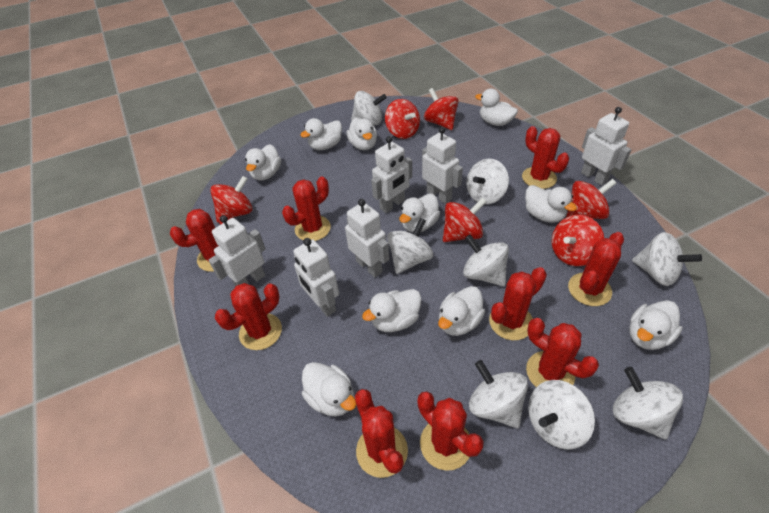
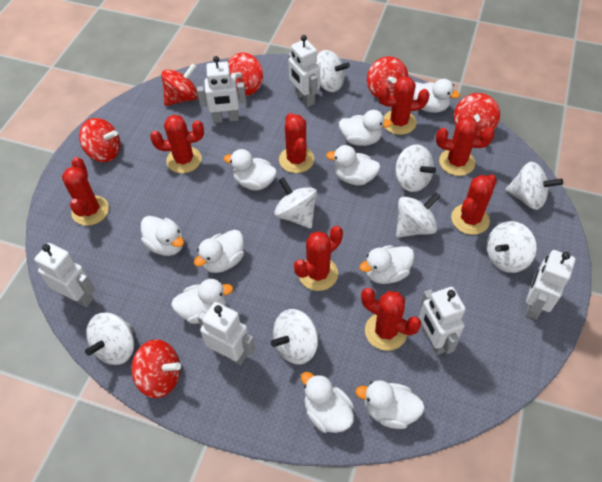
red cactus: 9 -> 8

